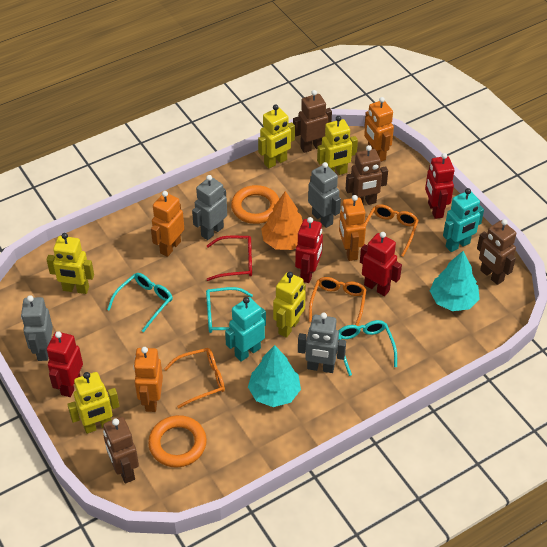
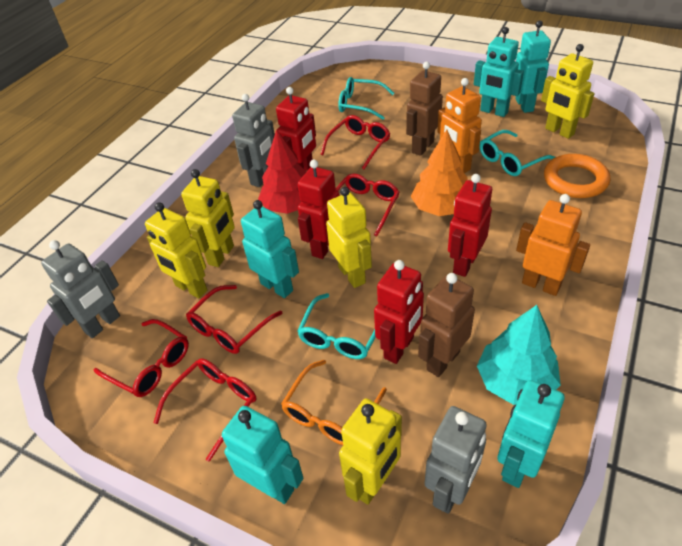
brown robot: 4 -> 2
grey robot: 4 -> 3
orange glasses: 3 -> 1
orange ring: 2 -> 1
orange robot: 4 -> 2
red glasses: 1 -> 5
red tree: 0 -> 1
turquoise robot: 2 -> 5
turquoise tree: 2 -> 1

